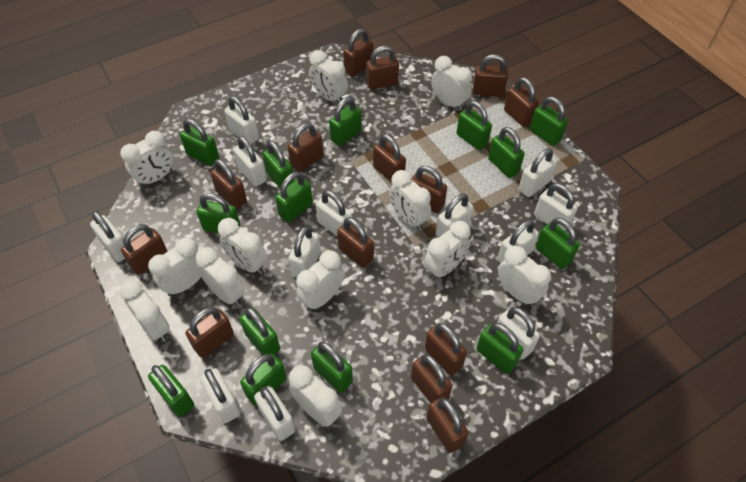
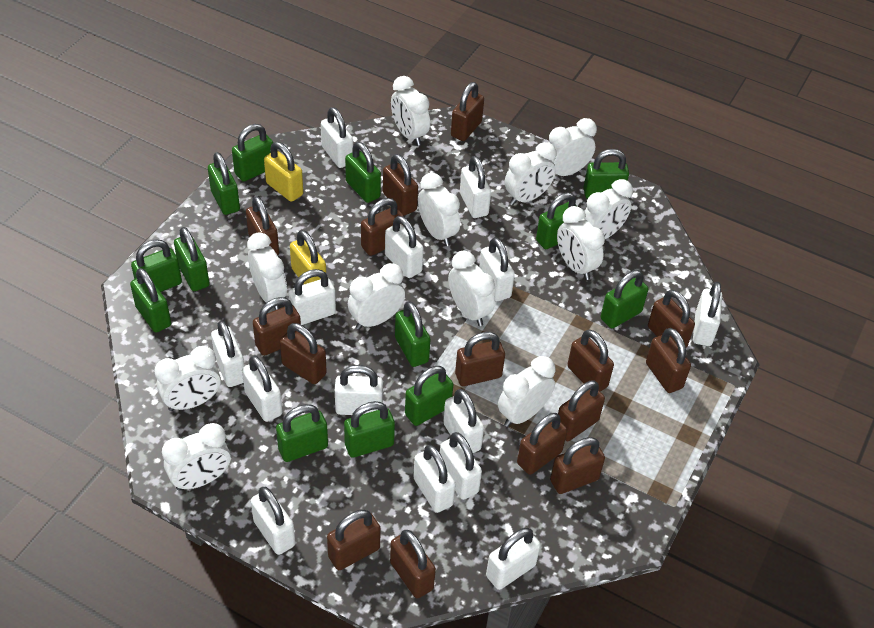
brown padlock: 14 -> 15
green padlock: 14 -> 13
white padlock: 12 -> 14
yellow padlock: 0 -> 2

